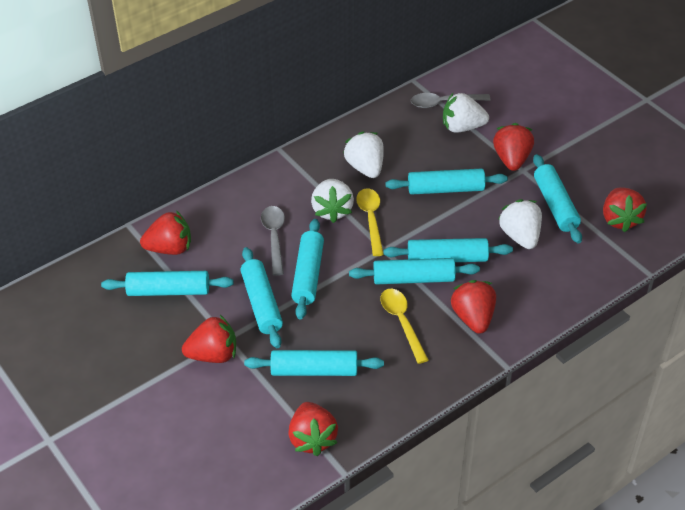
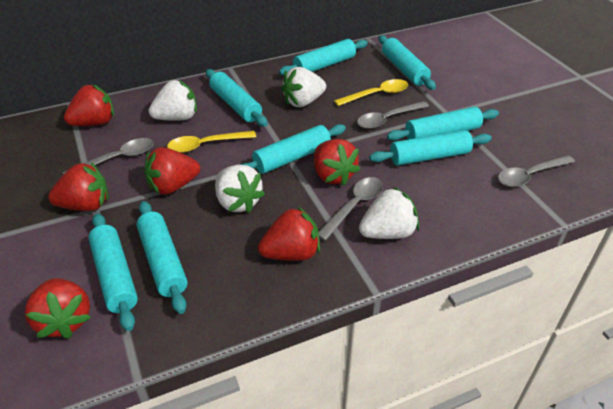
grey spoon: 2 -> 4

